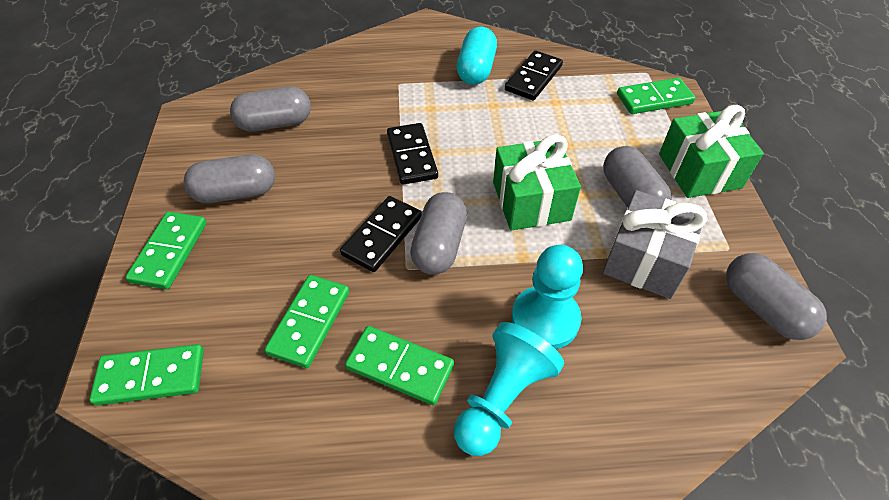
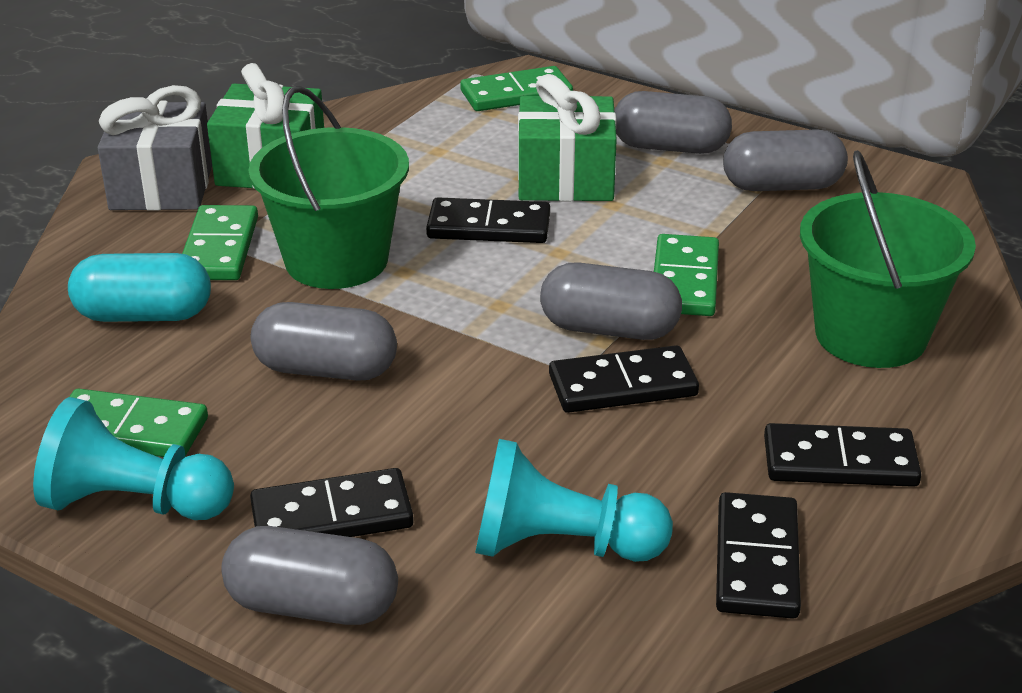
black domino: 3 -> 5
green bucket: 0 -> 2
green domino: 5 -> 4

